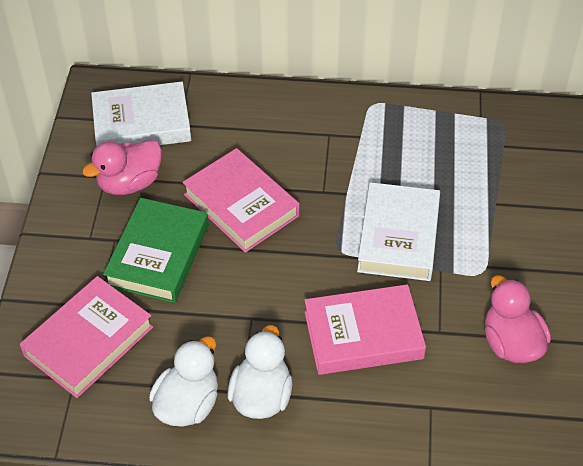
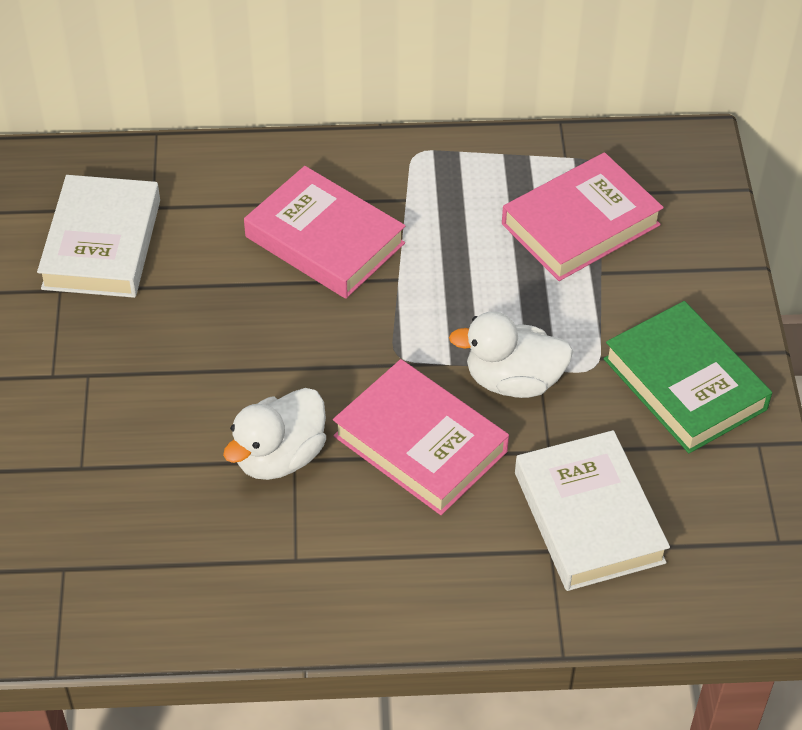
pink duck: 2 -> 0

